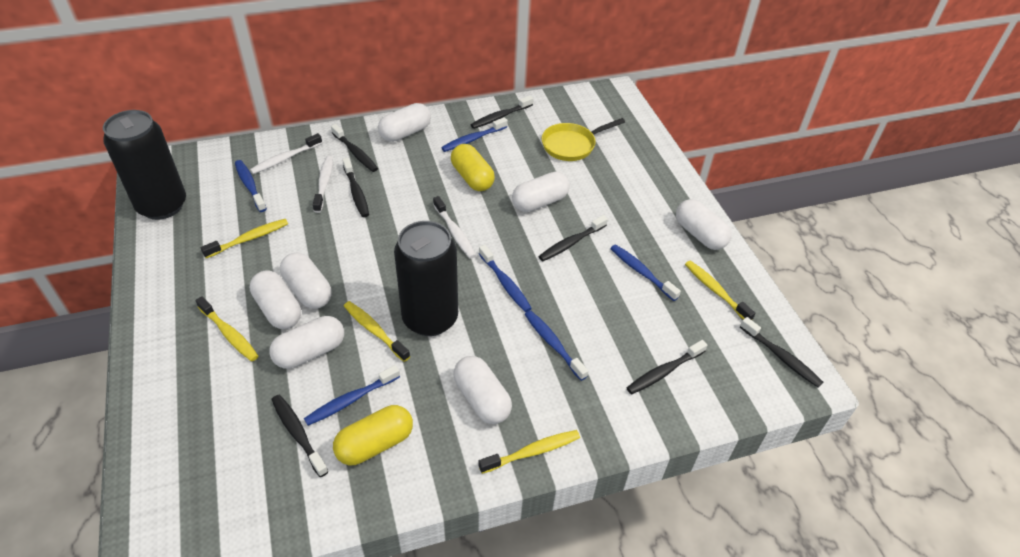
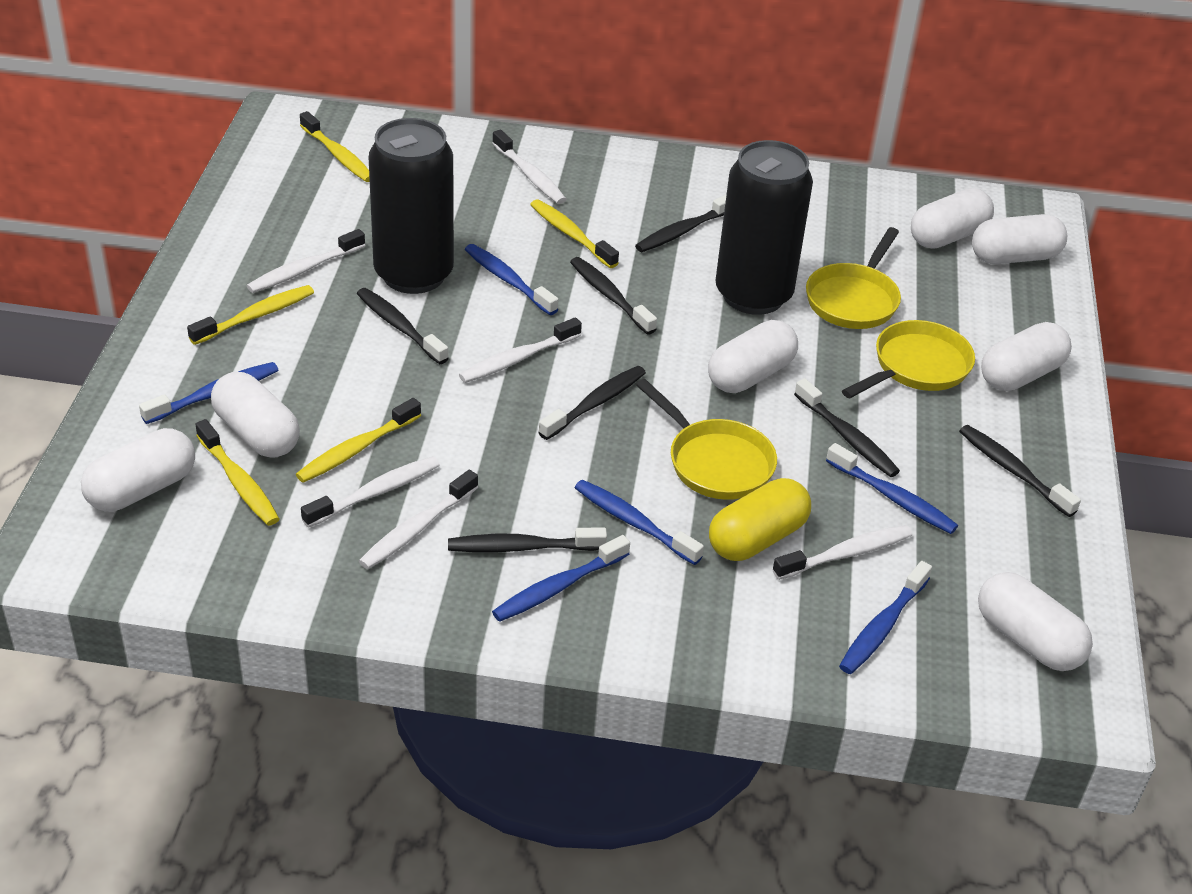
white toothbrush: 3 -> 6
yellow capsule: 2 -> 1
yellow pan: 1 -> 3

